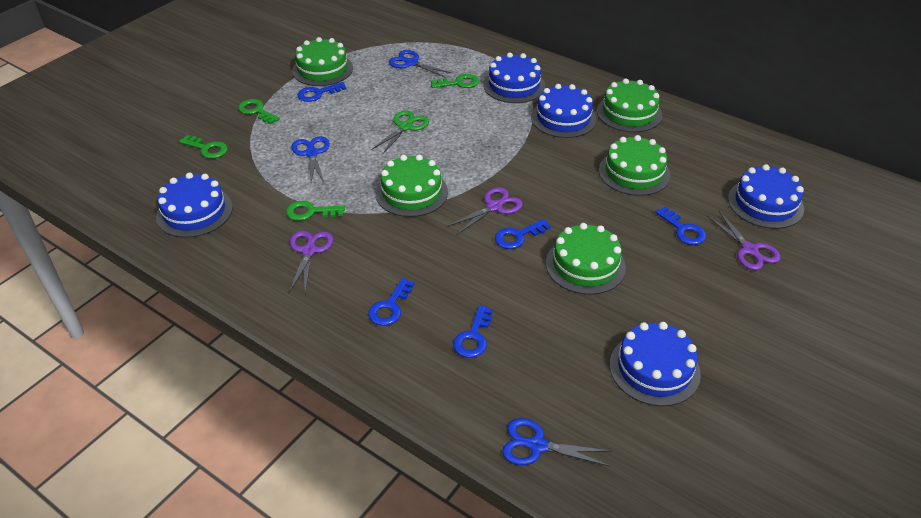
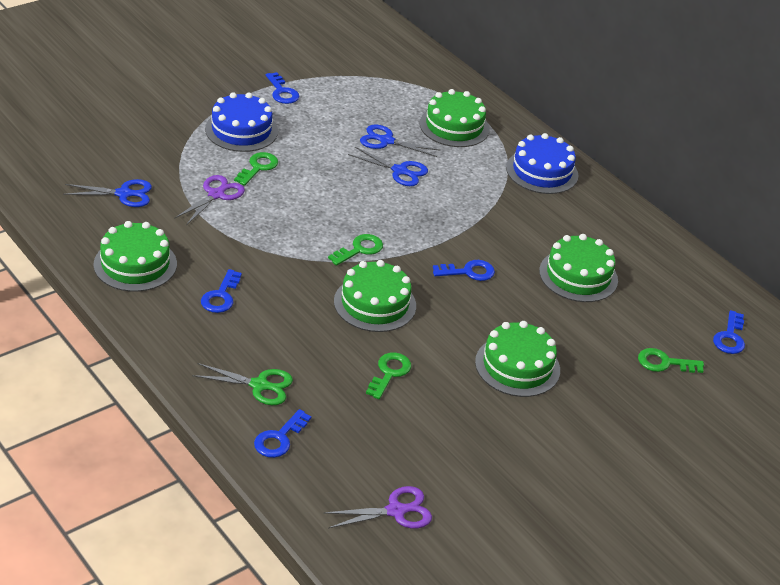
blue cake: 5 -> 2
purple scissors: 3 -> 2

